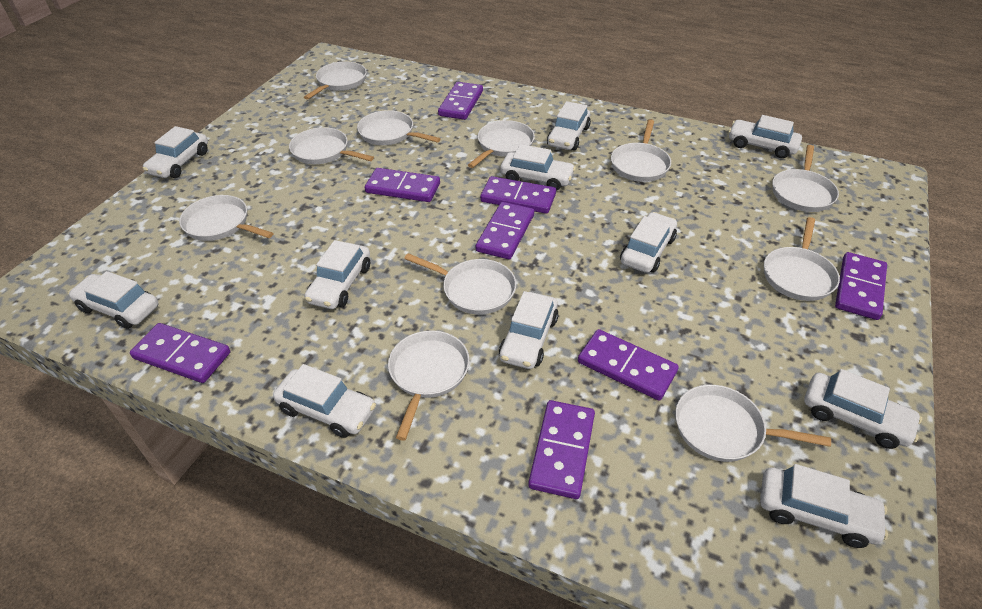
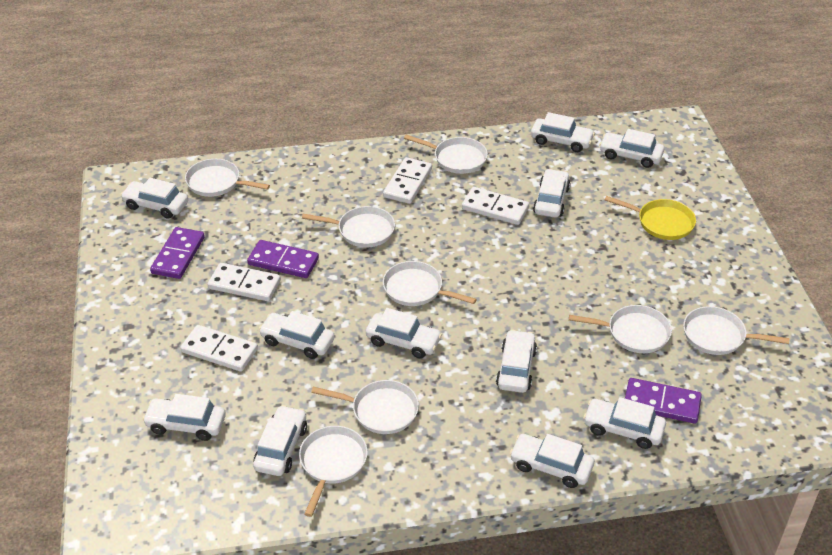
purple domino: 8 -> 3
white domino: 0 -> 4
white pan: 11 -> 8
yellow pan: 0 -> 1

